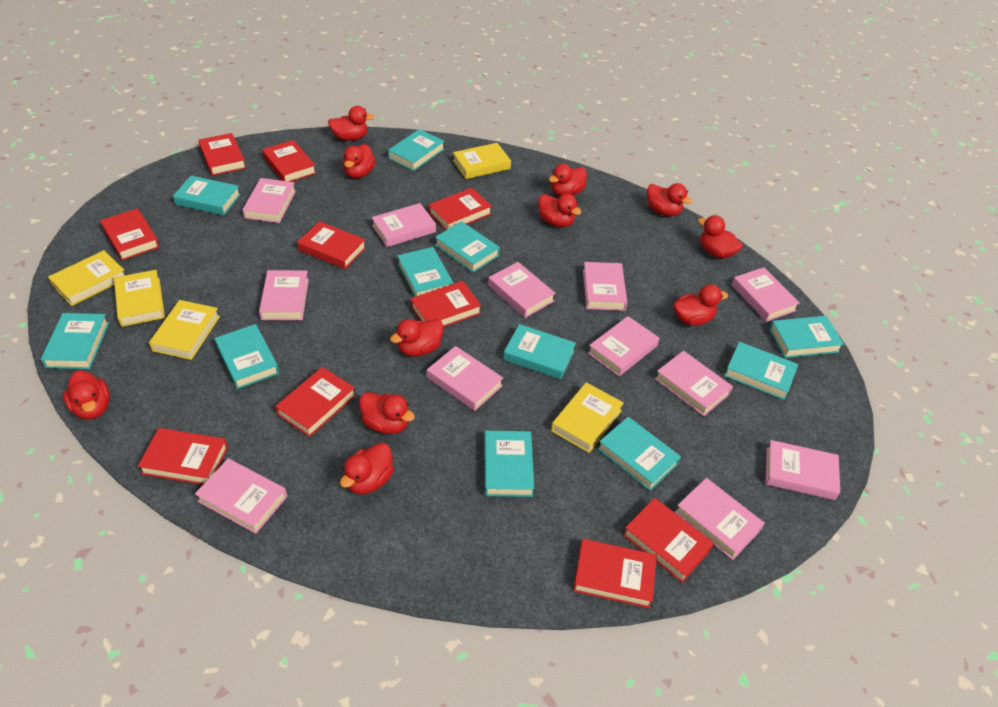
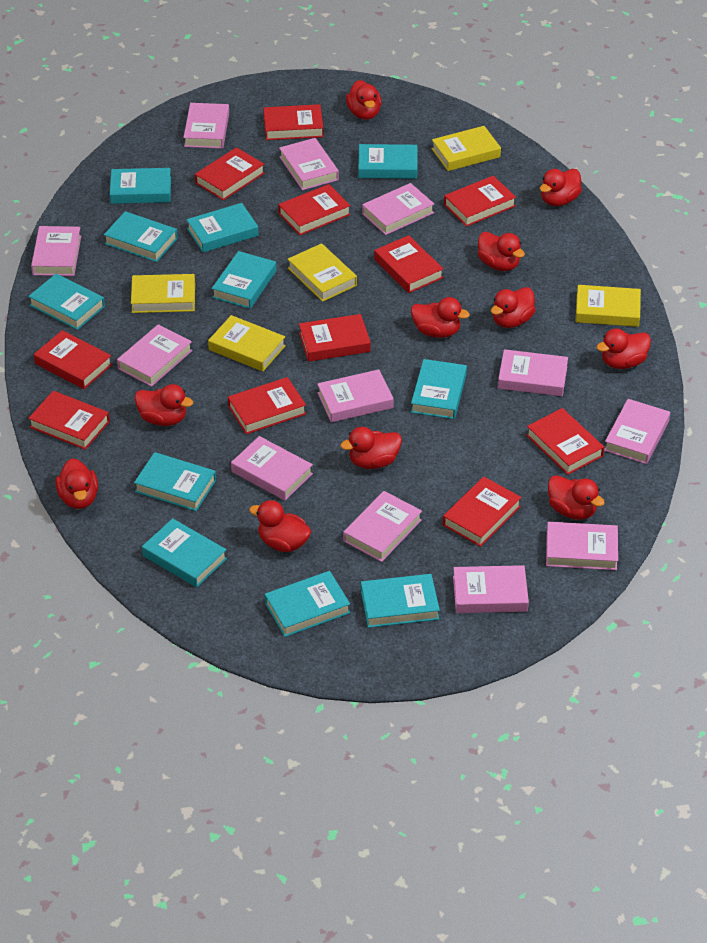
red book: 10 -> 11

